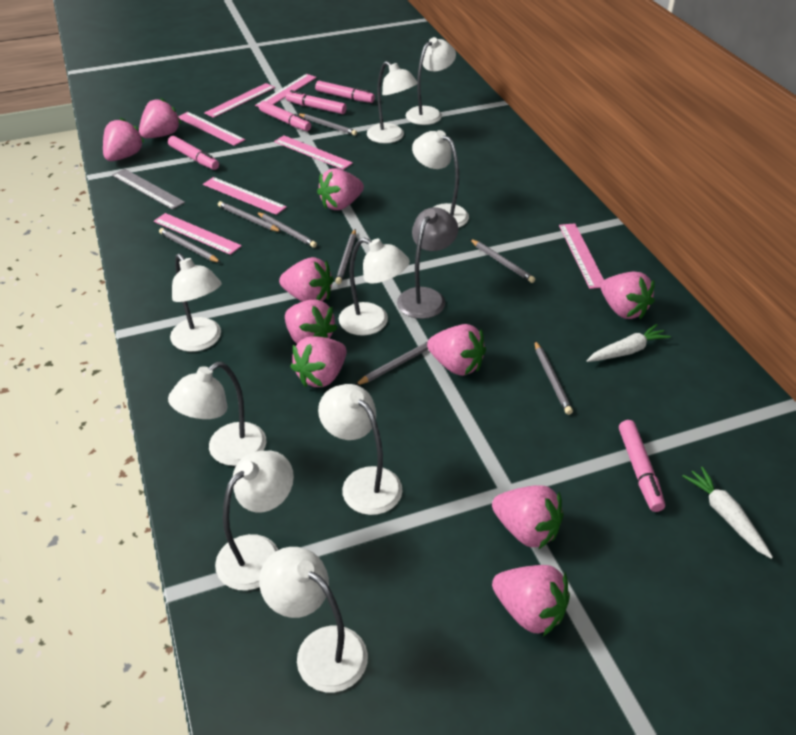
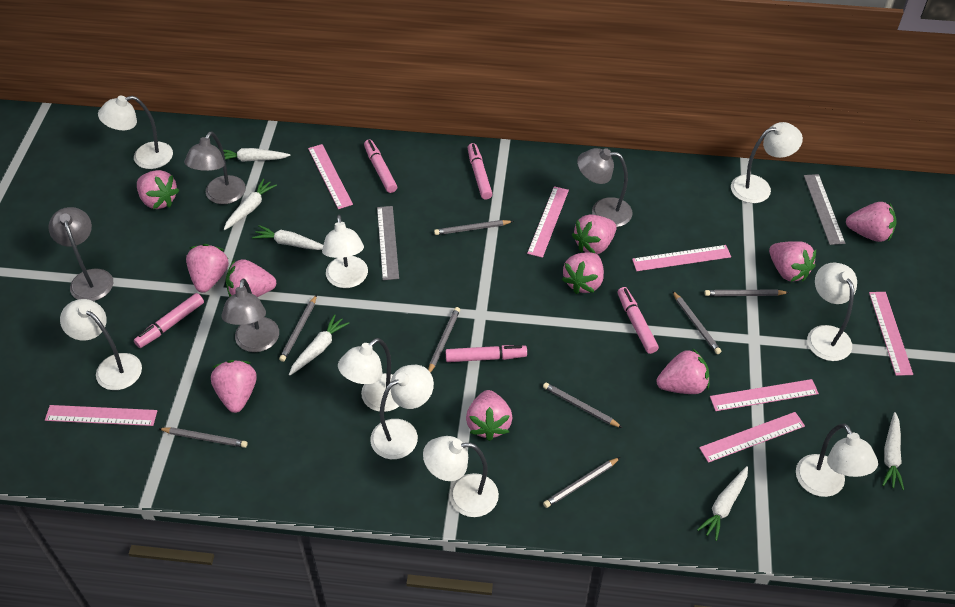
grey lamp: 1 -> 4
grey ruler: 1 -> 2
white carrot: 2 -> 6

